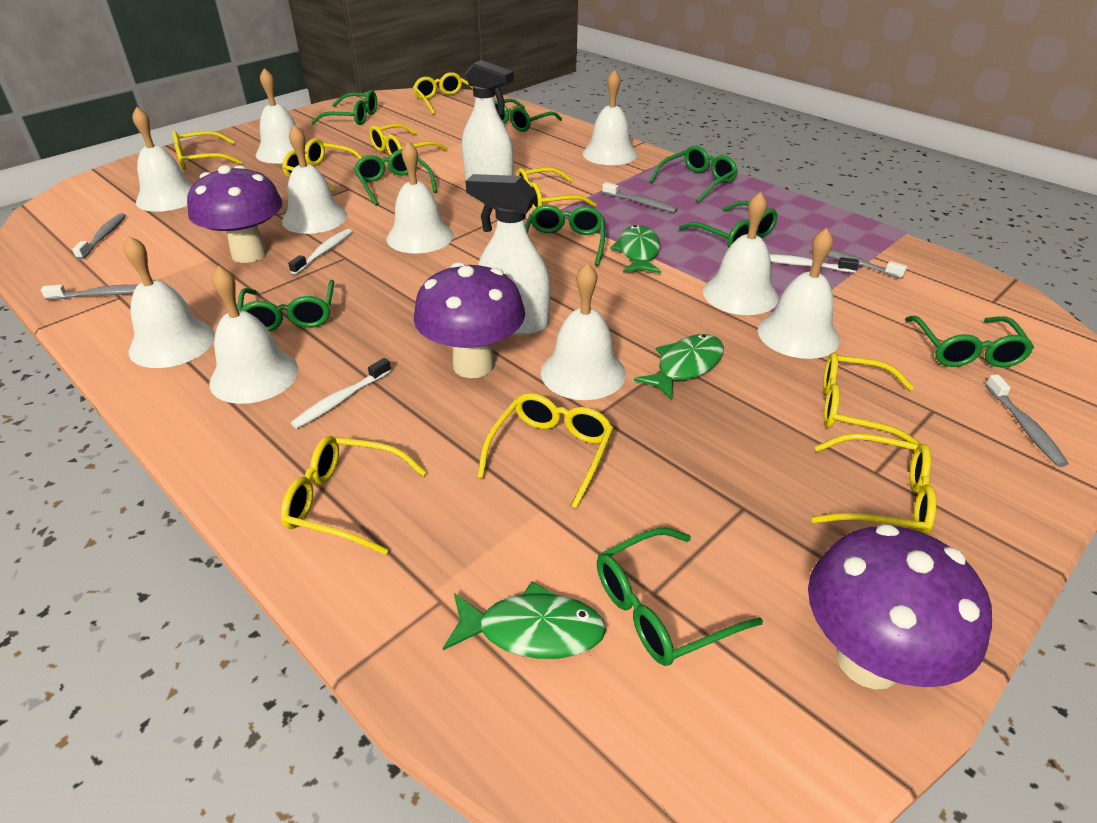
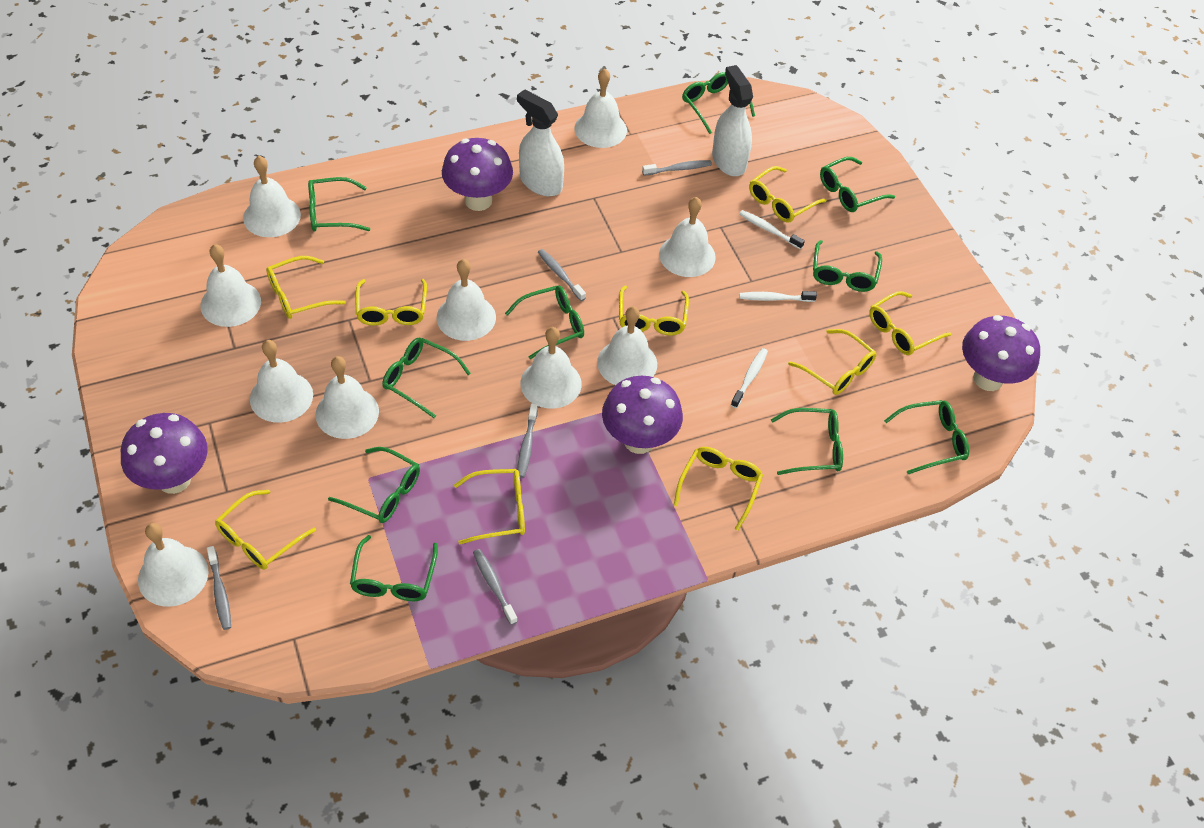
green fish: 3 -> 0
green glasses: 9 -> 10
purple mushroom: 3 -> 4

